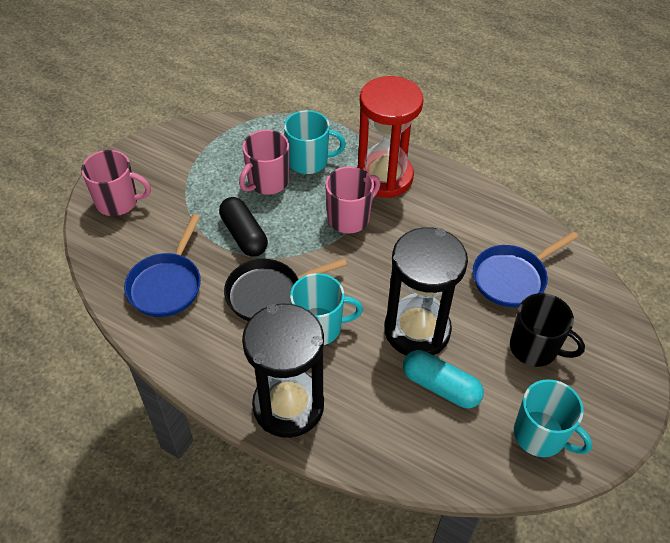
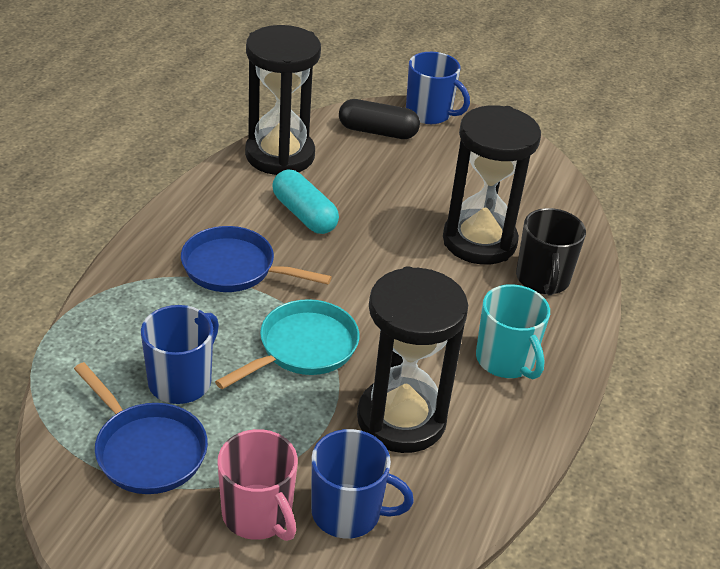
black hourglass: 2 -> 3
black pan: 1 -> 0
blue mug: 0 -> 3
pink mug: 3 -> 1
red hourglass: 1 -> 0
turquoise mug: 3 -> 1
turquoise pan: 0 -> 1

